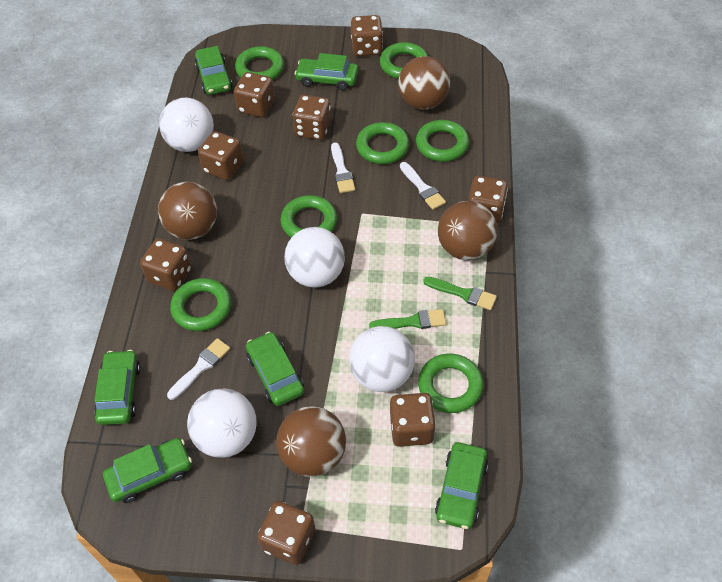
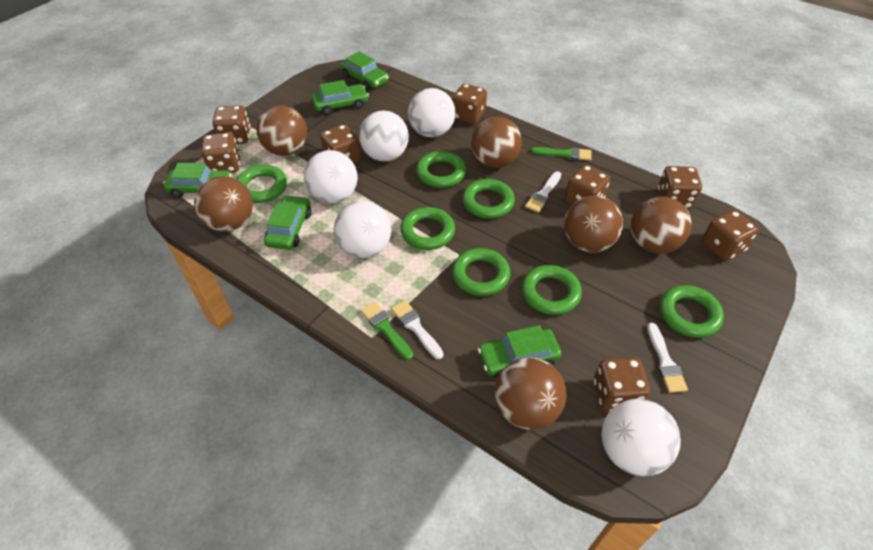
brown ball: 4 -> 6
green car: 6 -> 5
white ball: 4 -> 5

